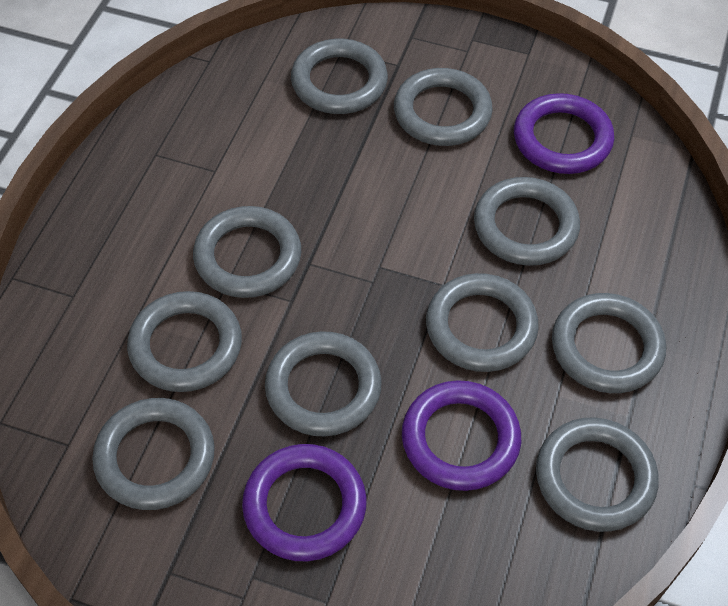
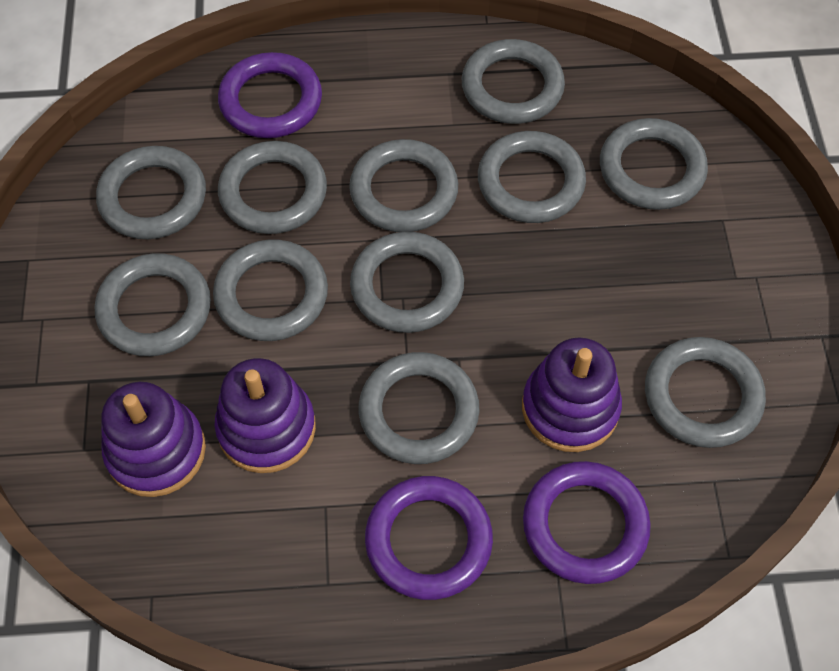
grey ring: 10 -> 11
purple stacking toy: 0 -> 3

